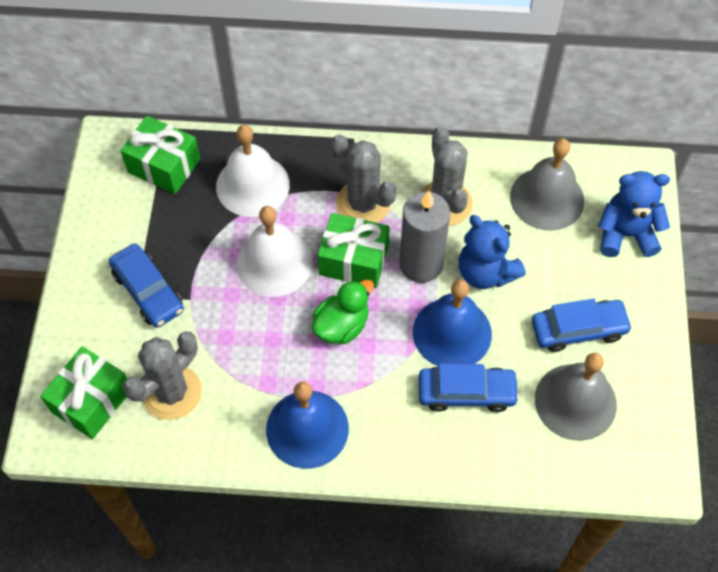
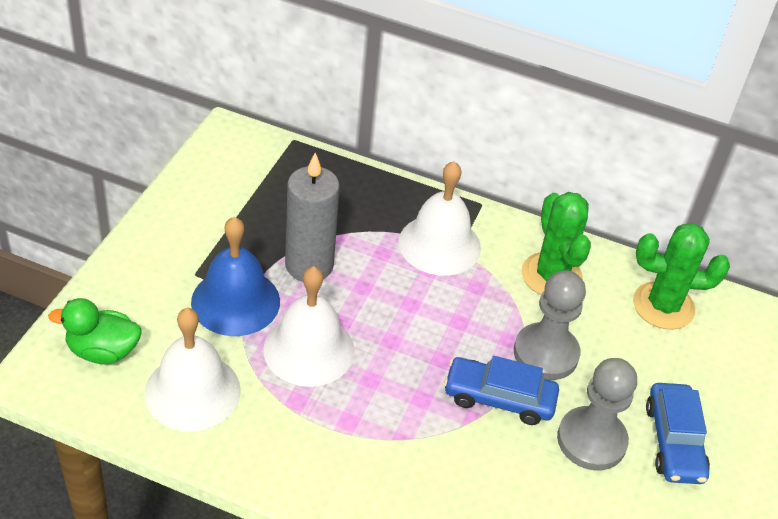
blue bell: 2 -> 1
blue car: 3 -> 2
blue teddy bear: 2 -> 0
green cactus: 0 -> 2
green gift: 3 -> 0
grey bell: 2 -> 0
grey cactus: 3 -> 0
grey pawn: 0 -> 2
white bell: 2 -> 3

